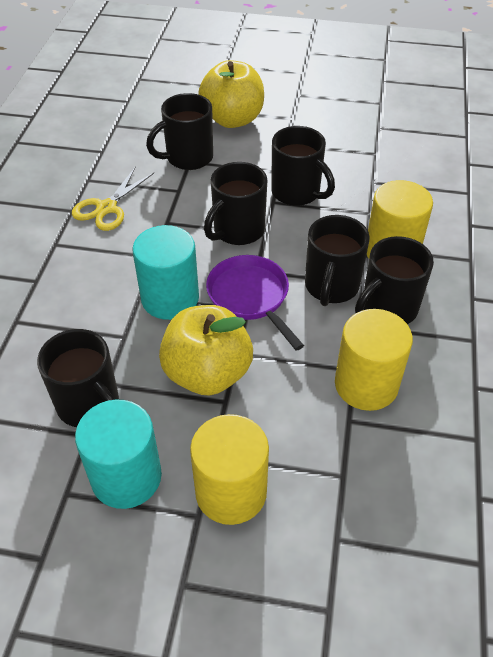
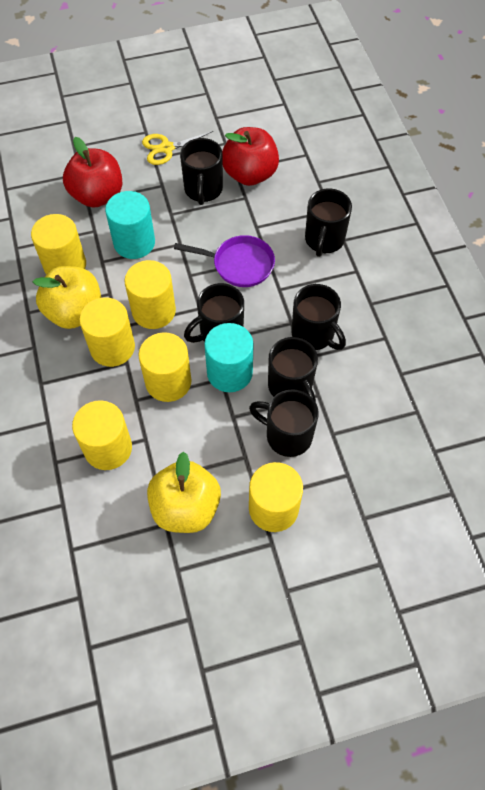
red apple: 0 -> 2
yellow cylinder: 3 -> 6

